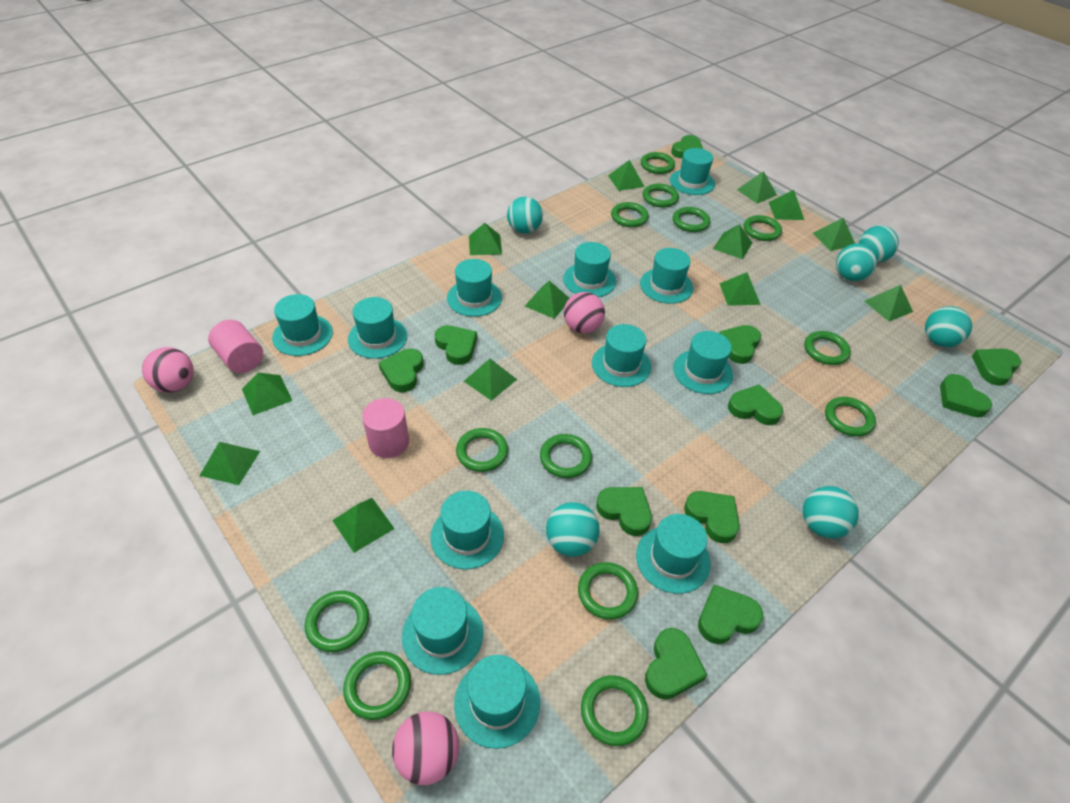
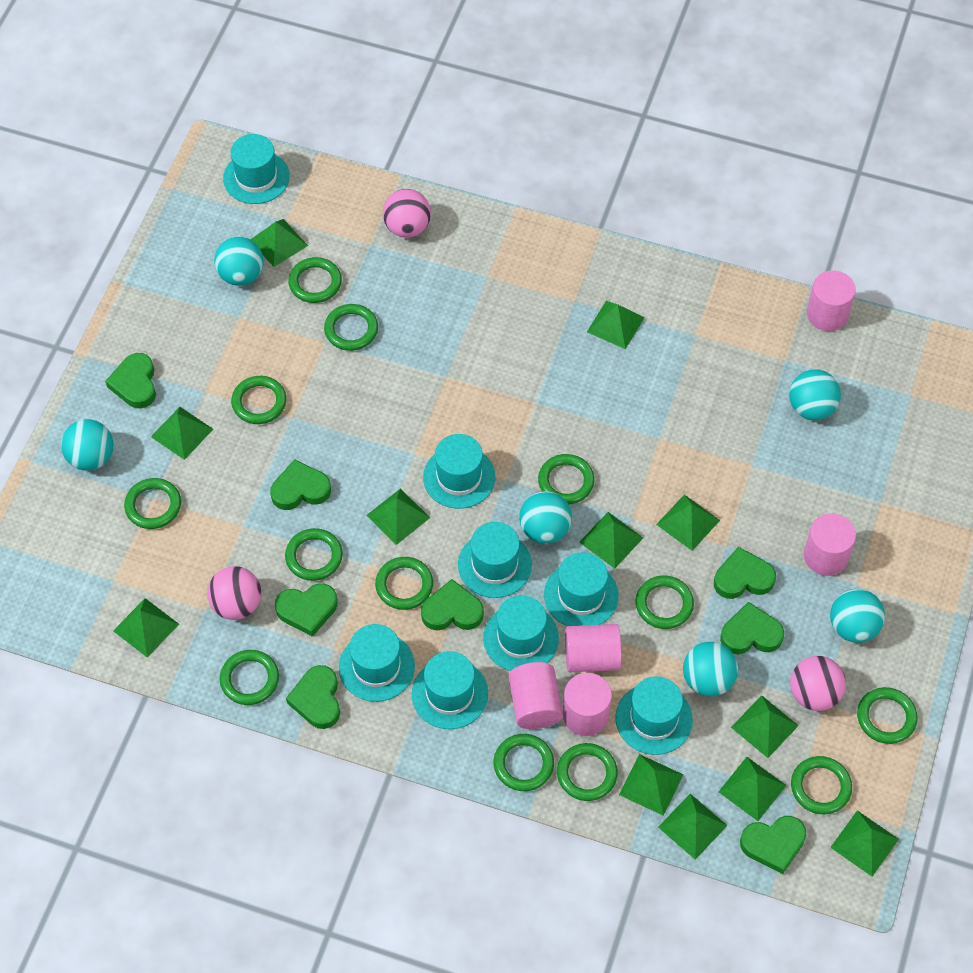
green heart: 11 -> 8
green pyramid: 13 -> 12
pink cylinder: 2 -> 5
turquoise hat: 12 -> 8

